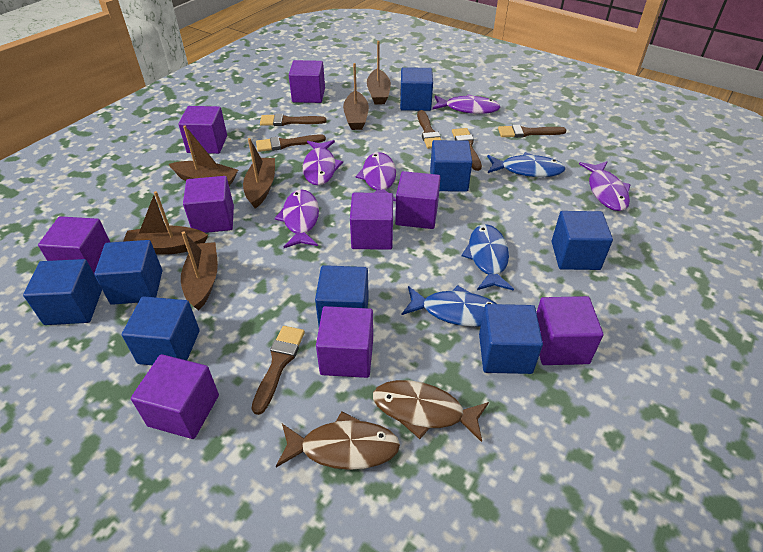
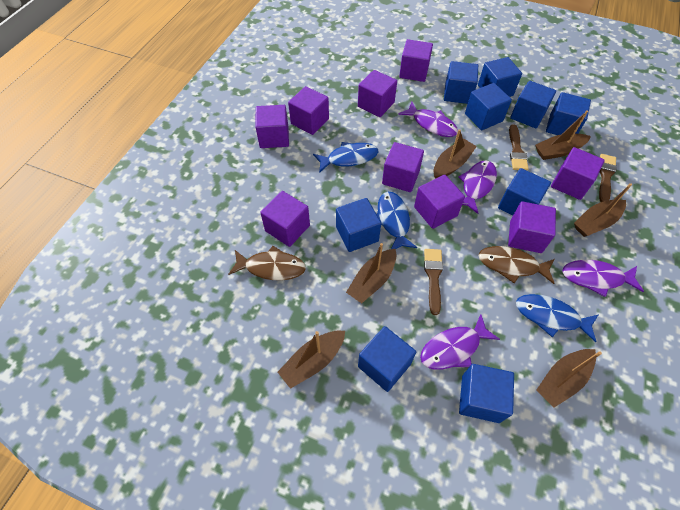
blue cube: 8 -> 9
brown brush: 6 -> 3
purple fish: 5 -> 4

